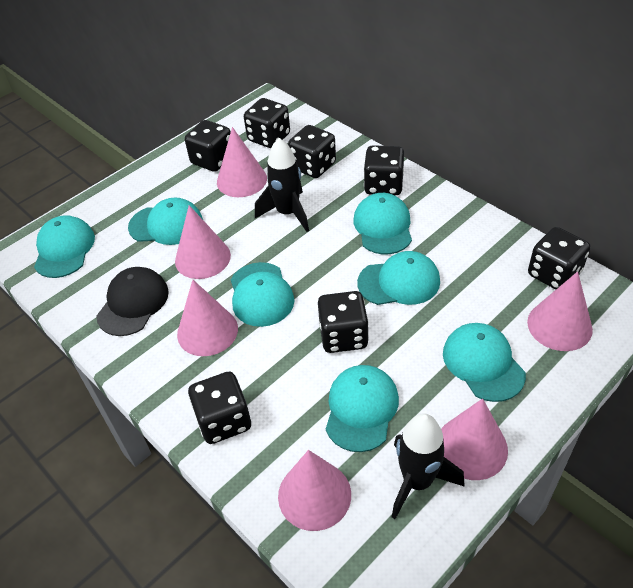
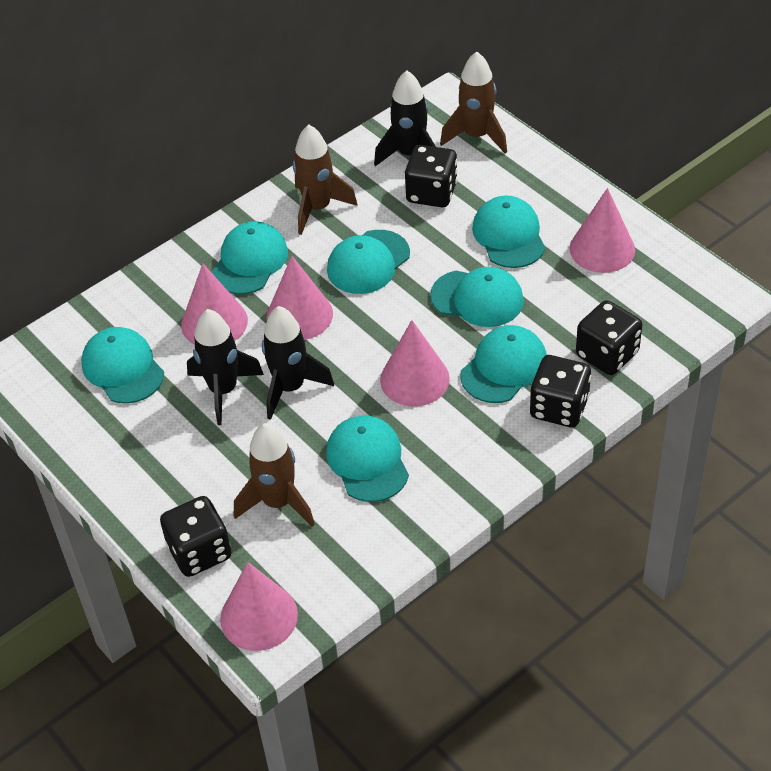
black cap: 1 -> 0
black dice: 7 -> 4
black rocket: 2 -> 3
brown rocket: 0 -> 3
pink cone: 6 -> 5

